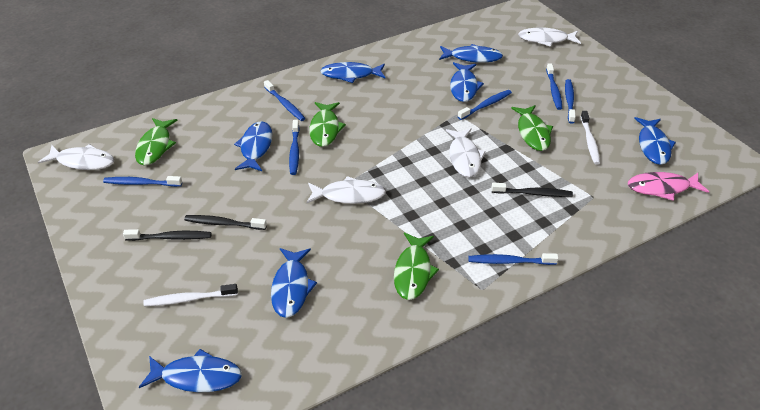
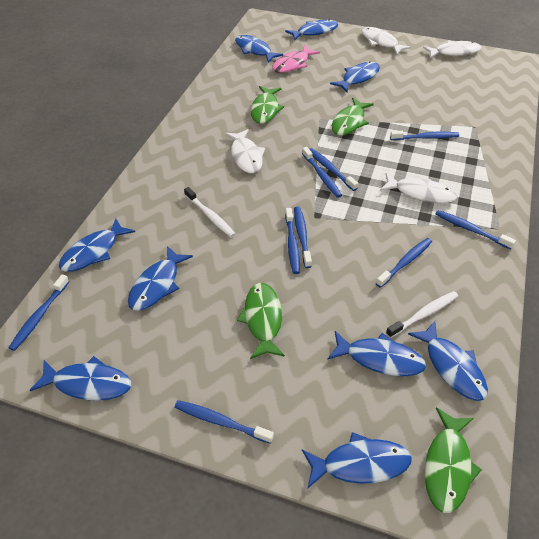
black toothbrush: 3 -> 0
blue fish: 7 -> 9
blue toothbrush: 7 -> 9

